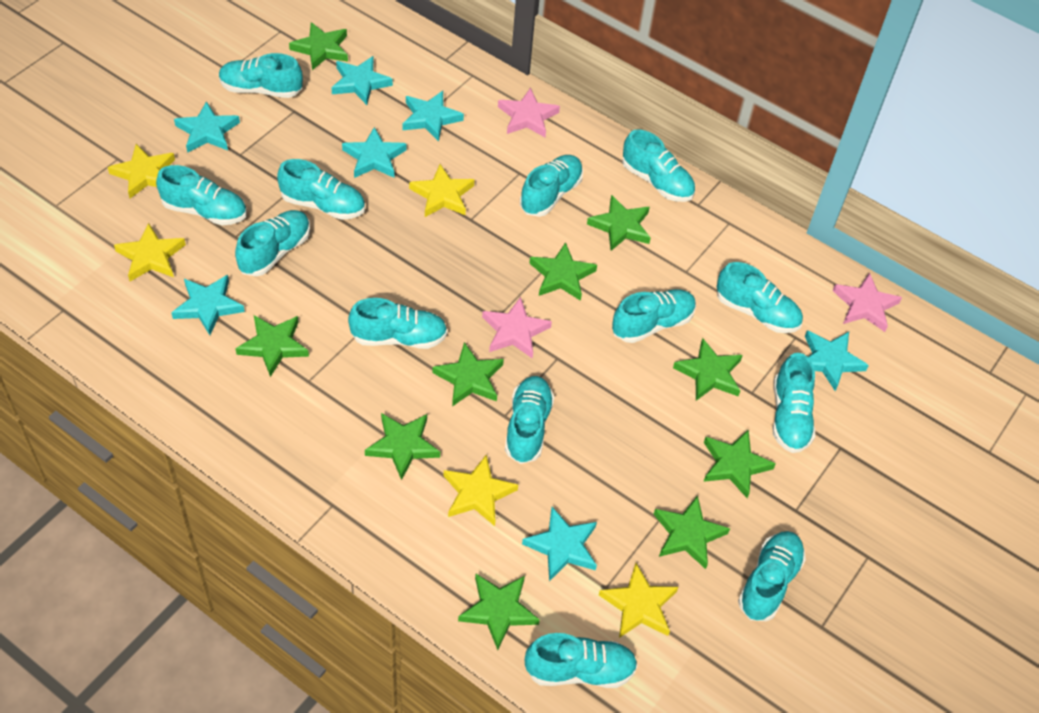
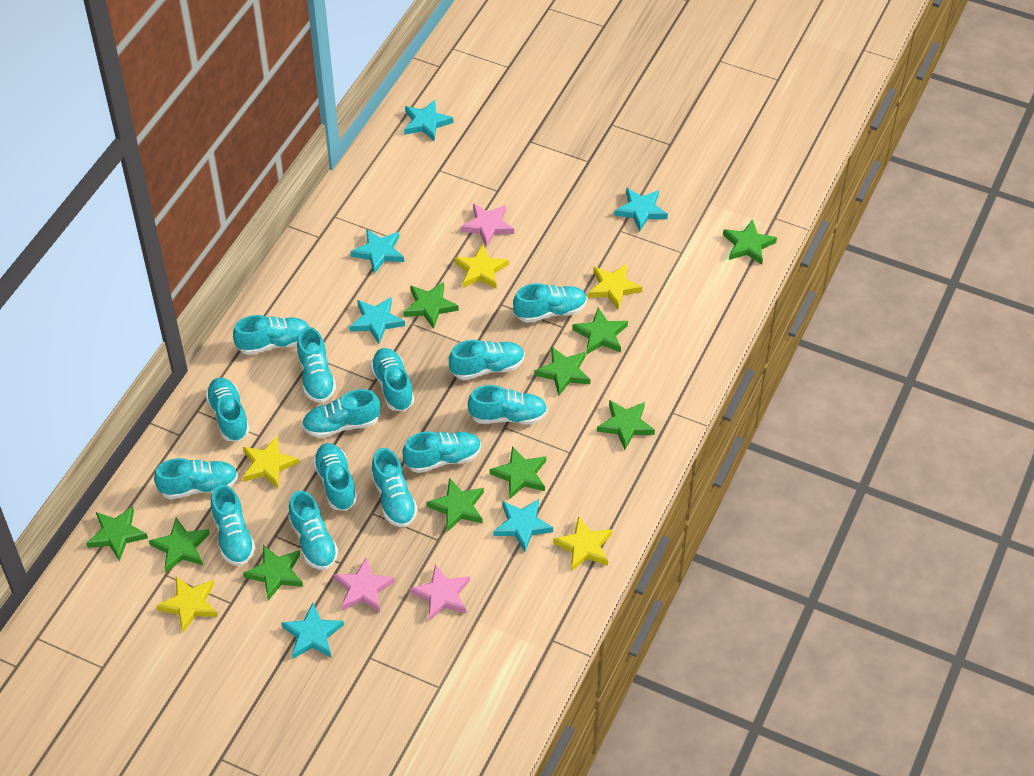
turquoise shoe: 13 -> 14
turquoise star: 7 -> 6

